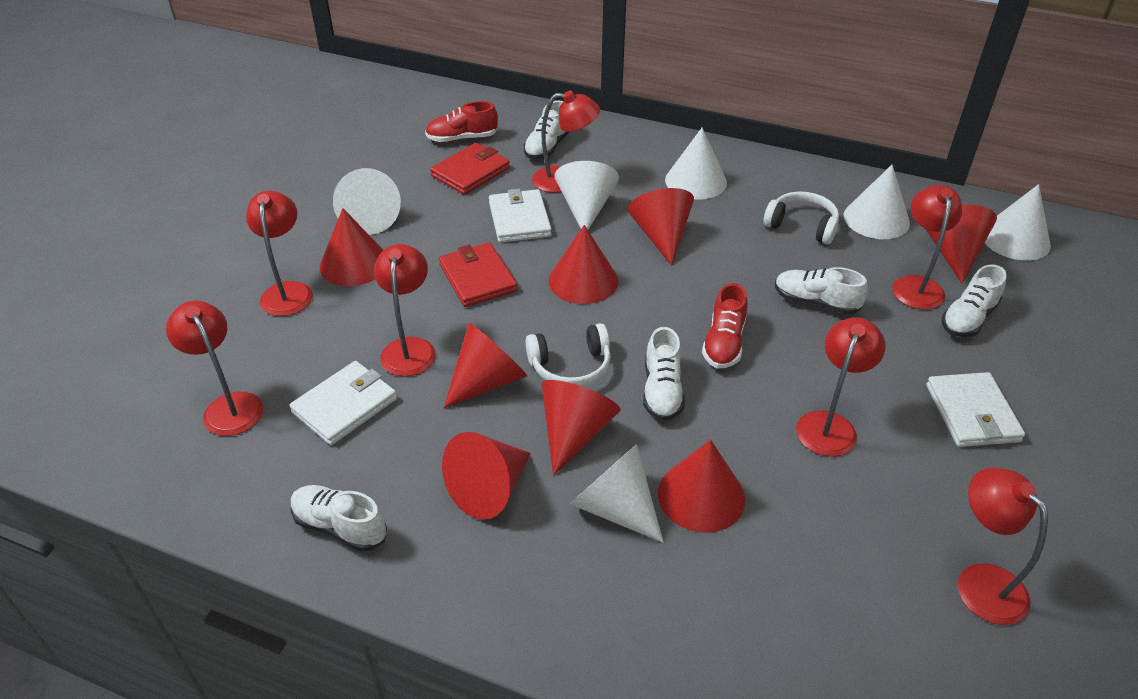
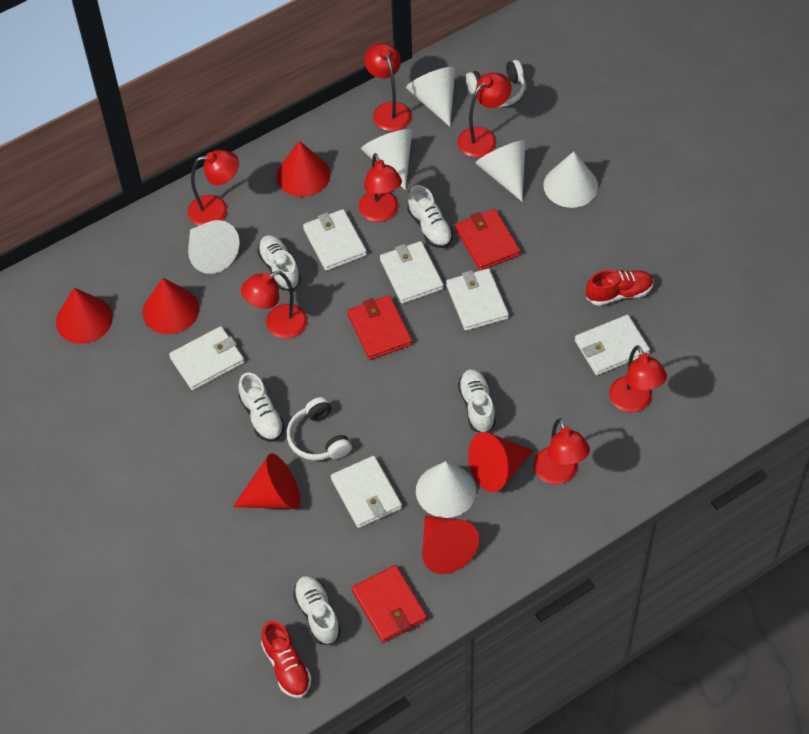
red cone: 8 -> 6
red wallet: 2 -> 3
white wallet: 3 -> 6

